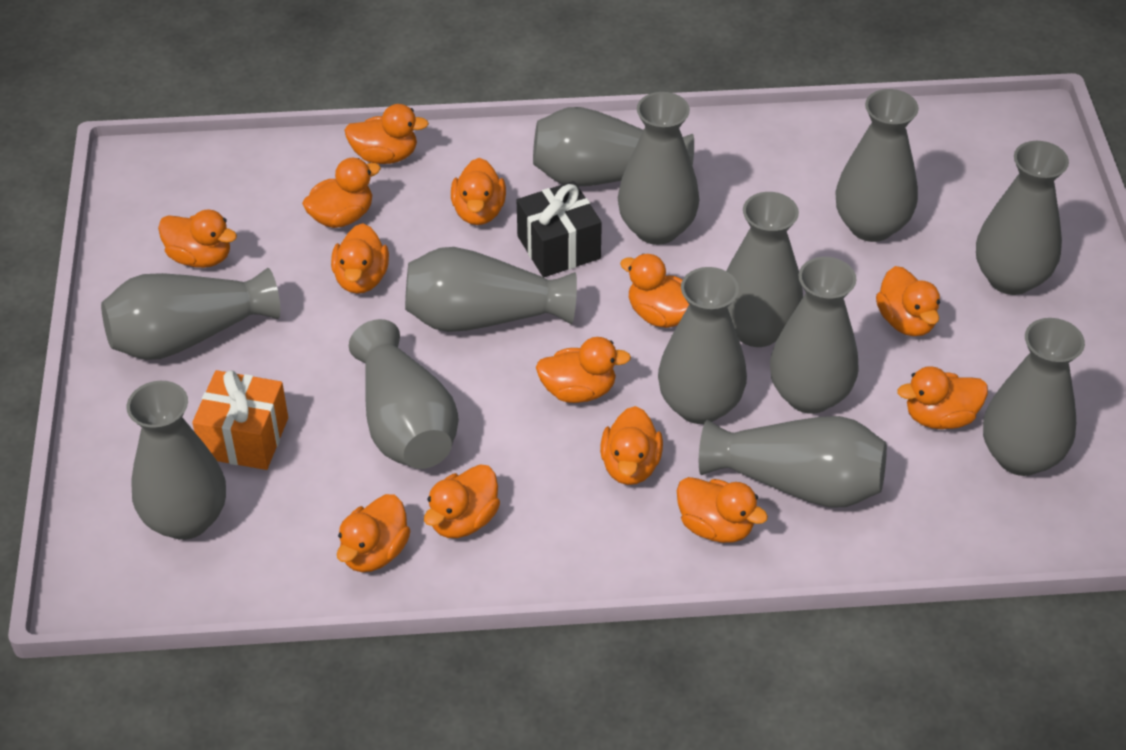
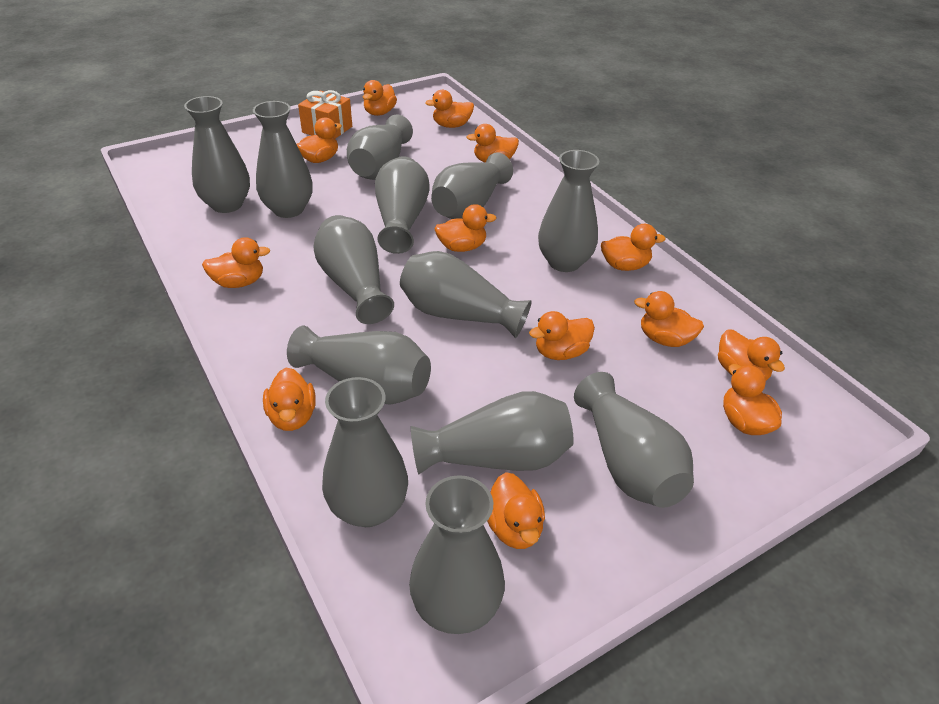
black gift: 1 -> 0

